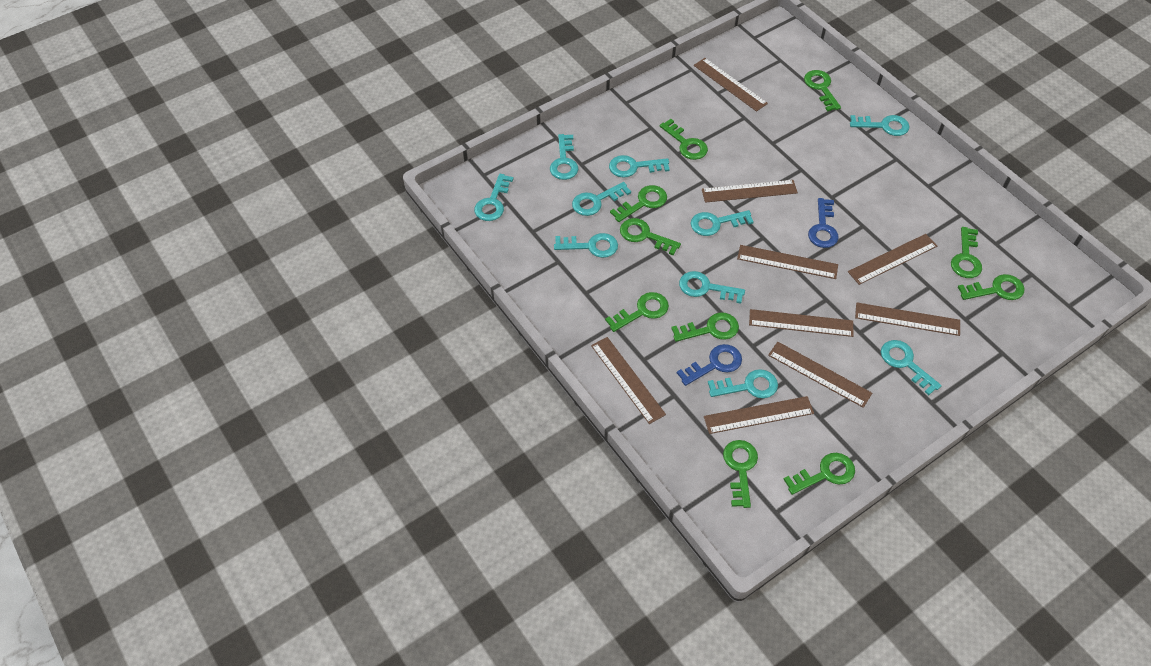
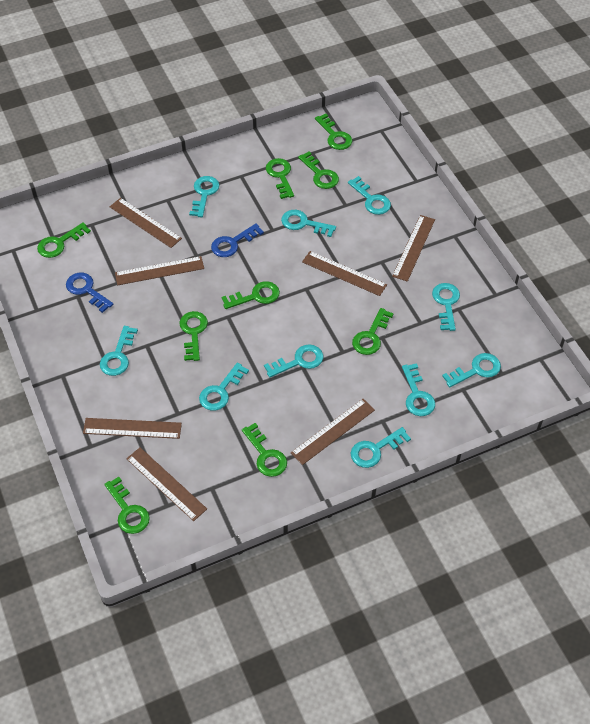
brown ruler: 9 -> 7
green key: 10 -> 9

